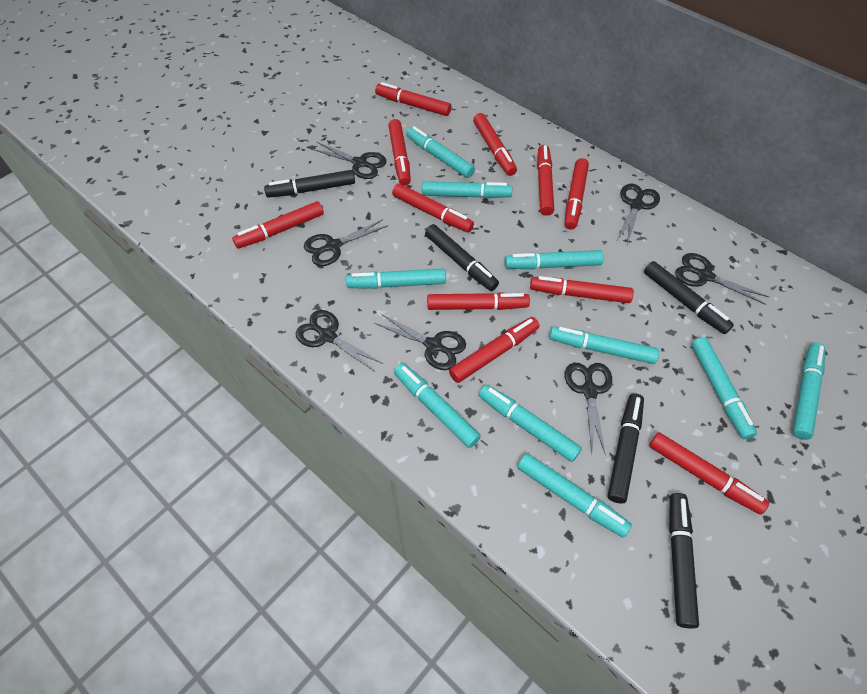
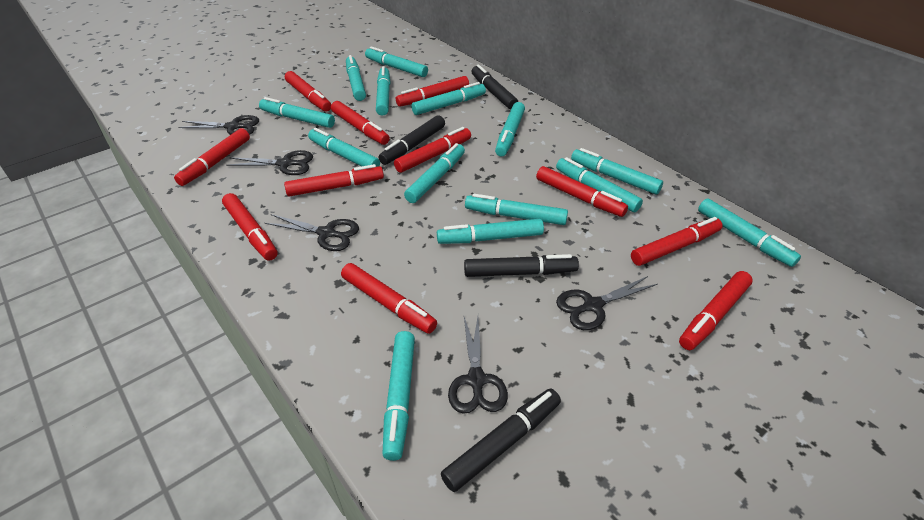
black marker: 5 -> 4
black scissors: 7 -> 5
turquoise marker: 10 -> 14

